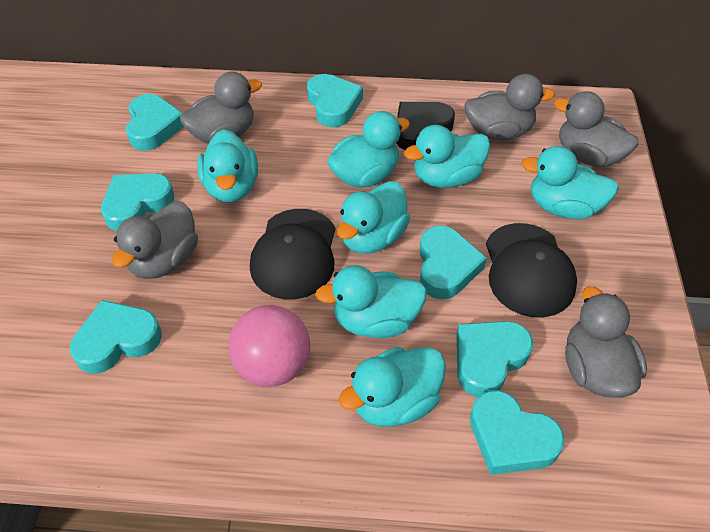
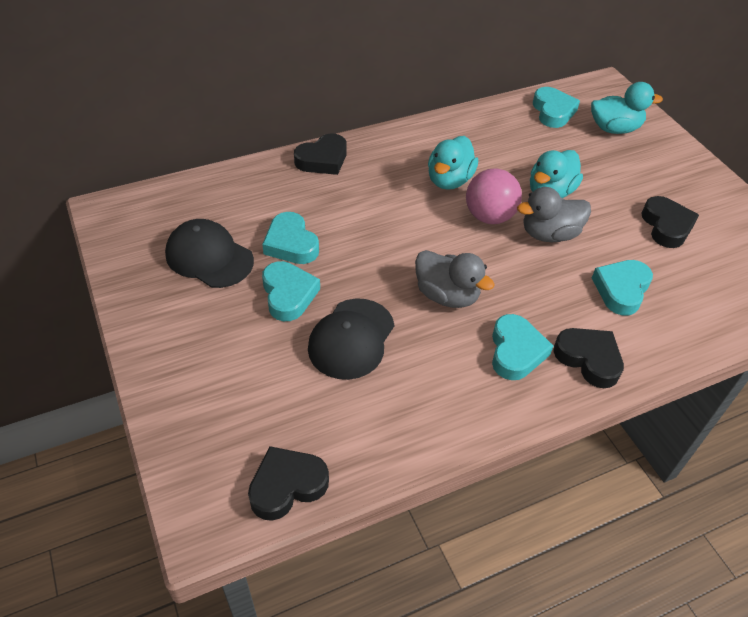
black heart: 1 -> 4
grey duck: 5 -> 2
turquoise duck: 7 -> 3
turquoise heart: 7 -> 5

